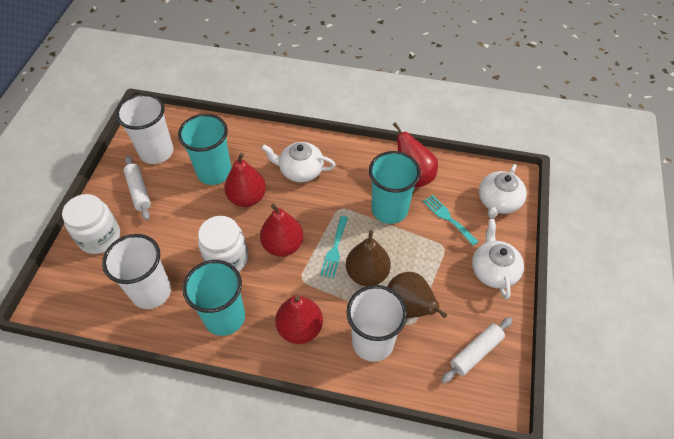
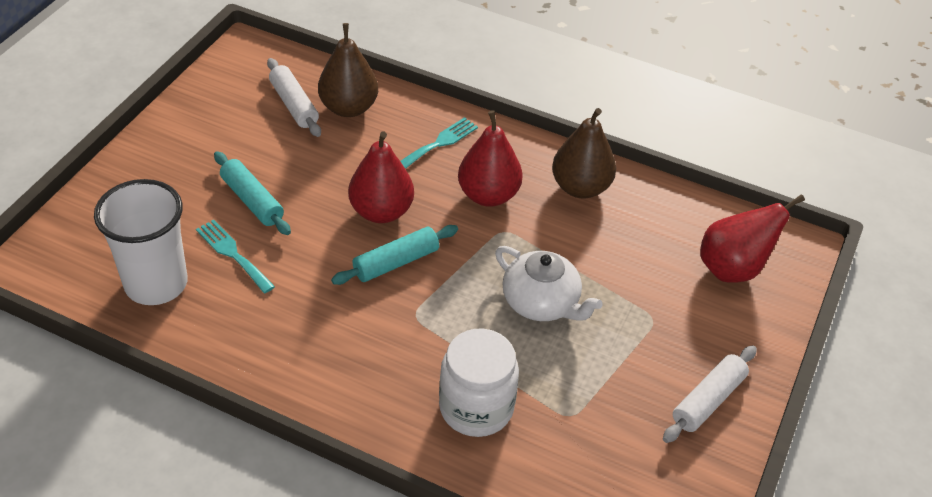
red pear: 4 -> 3
turquoise cup: 3 -> 0
turquoise rolling pin: 0 -> 2
white cup: 3 -> 1
white jar: 2 -> 1
white teapot: 3 -> 1

